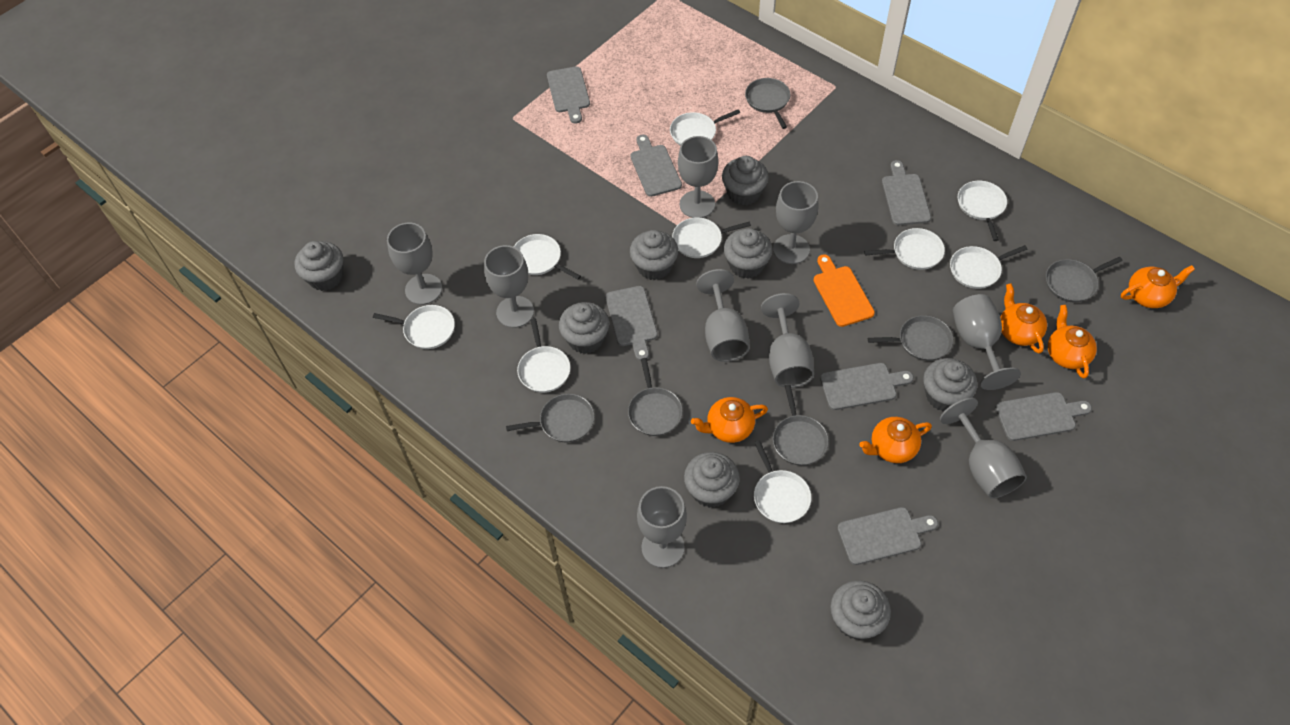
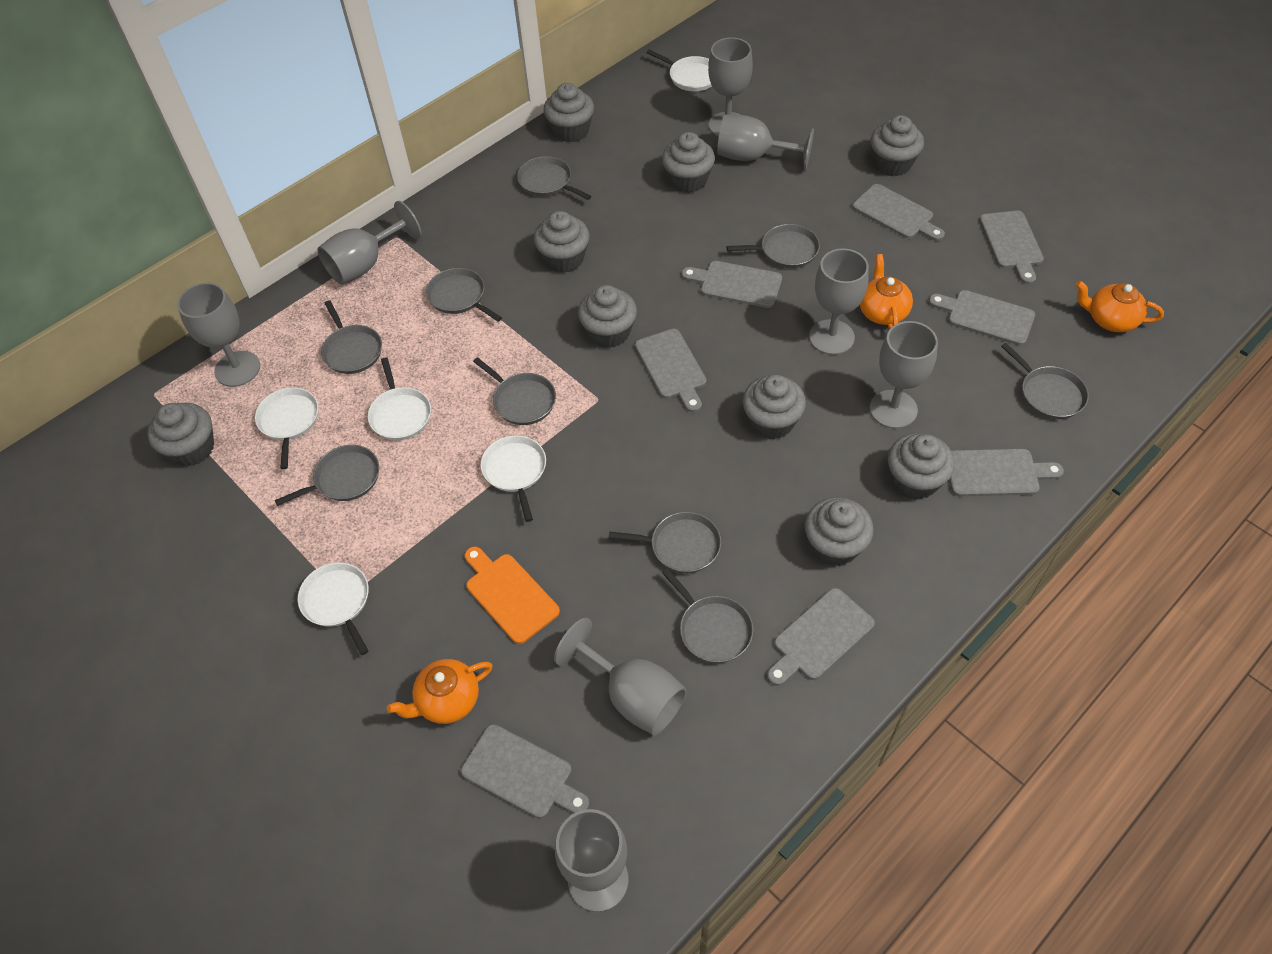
grey cupcake: 8 -> 9
grey cutting board: 7 -> 8
grey goblet: 9 -> 8
grey pan: 6 -> 9
orange teapot: 5 -> 3
white pan: 9 -> 5

